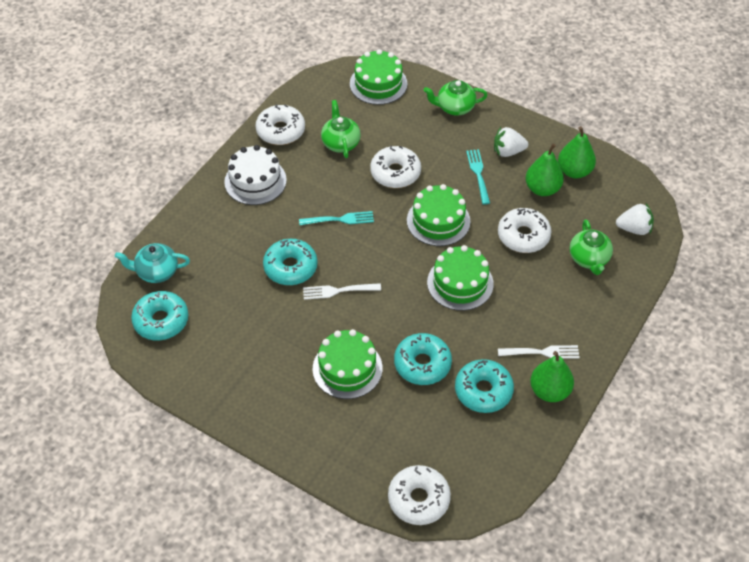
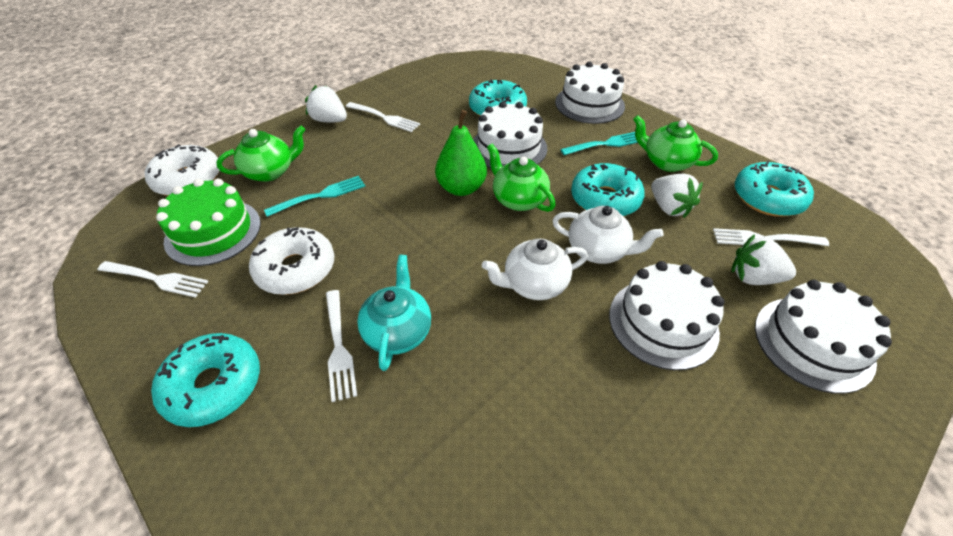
green cake: 4 -> 1
green pear: 3 -> 1
white cake: 1 -> 4
white donut: 4 -> 2
white fork: 2 -> 4
white strawberry: 2 -> 3
white teapot: 0 -> 2

